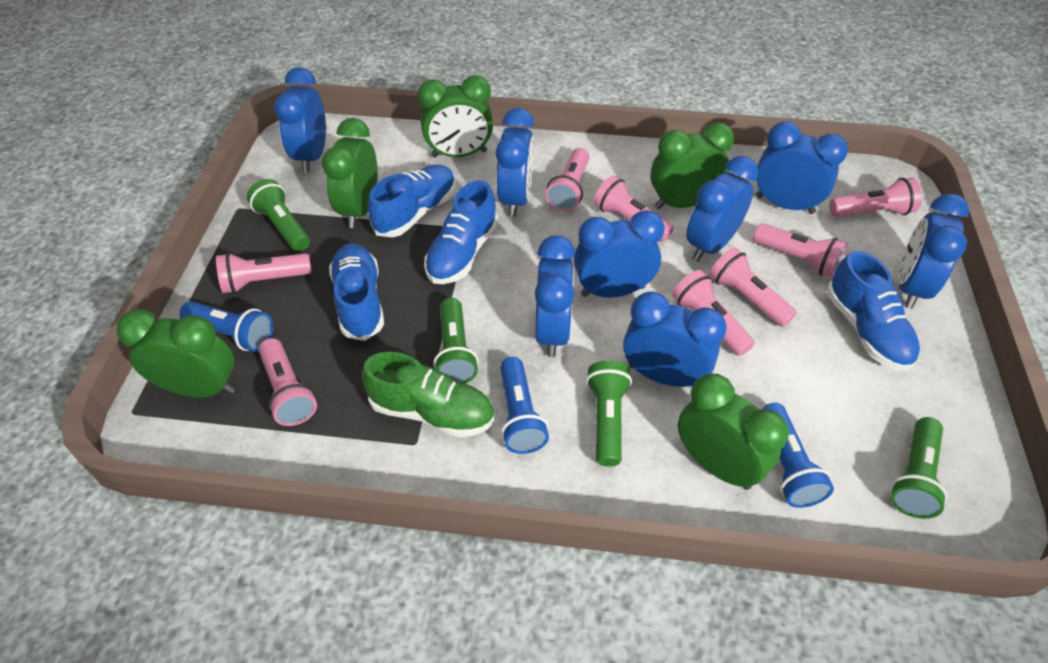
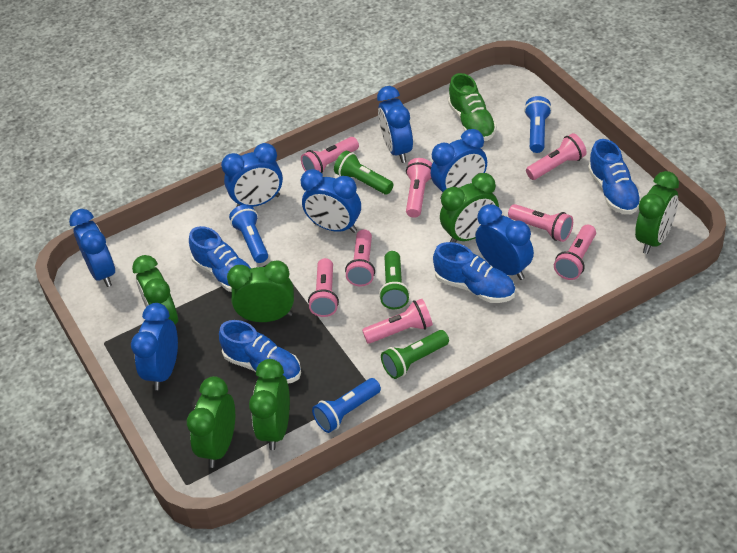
blue clock: 8 -> 7
green clock: 5 -> 6
green flashlight: 4 -> 3

